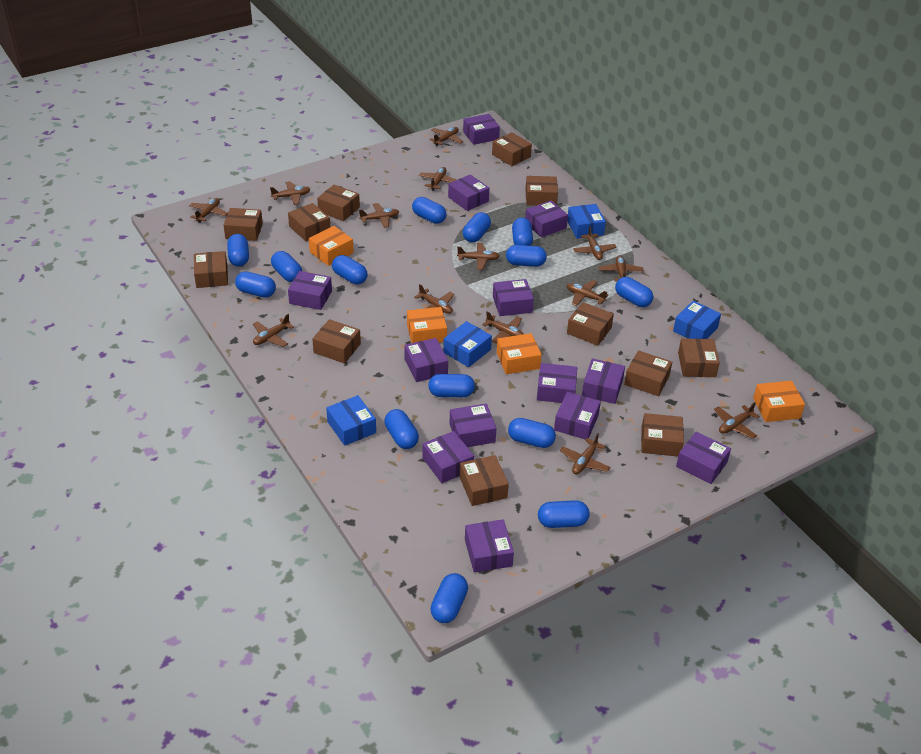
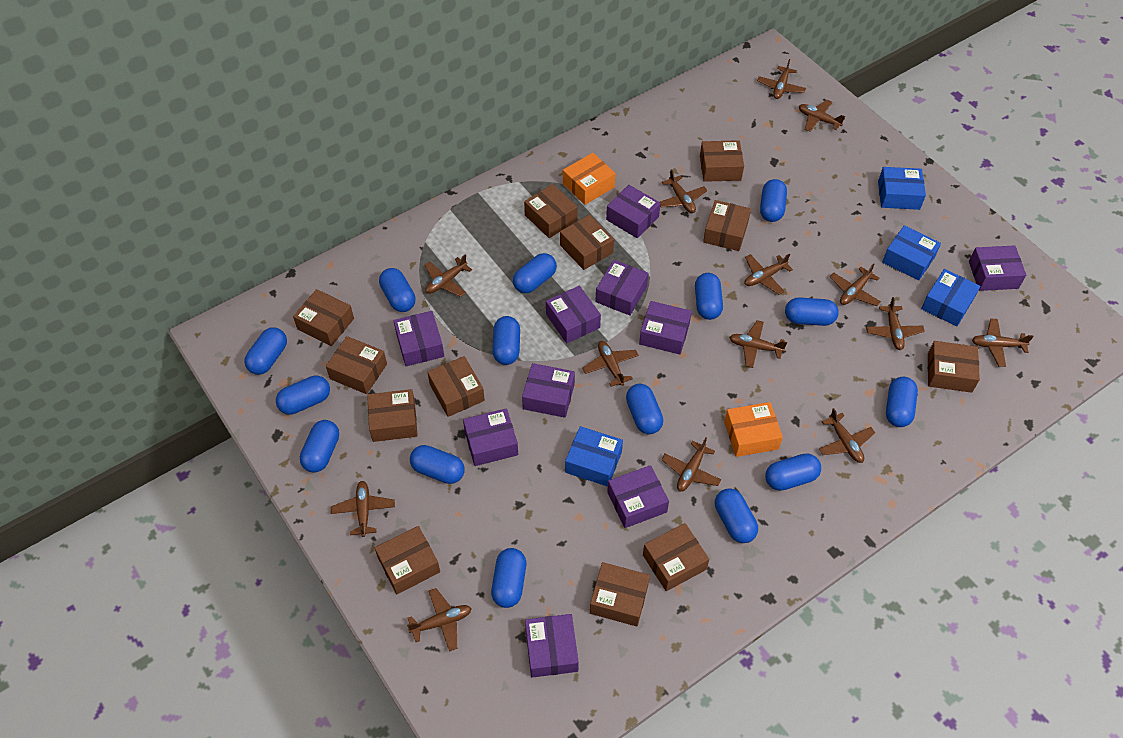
blue capsule: 14 -> 15
orange box: 4 -> 2
purple box: 13 -> 10

